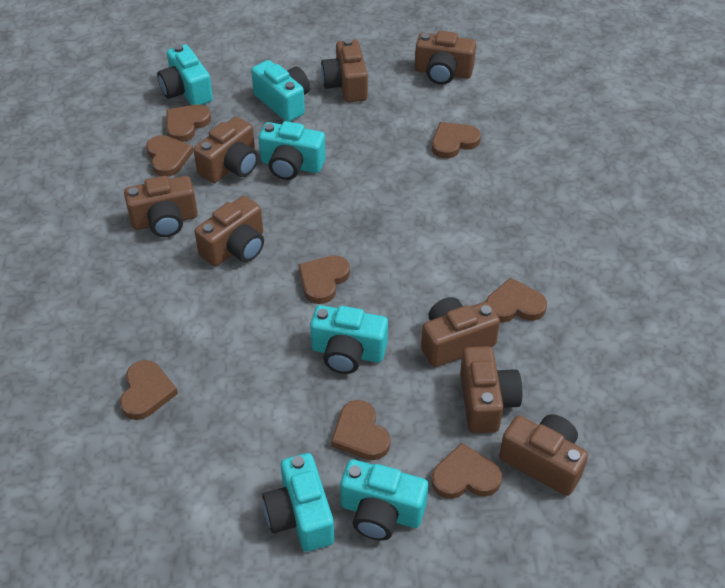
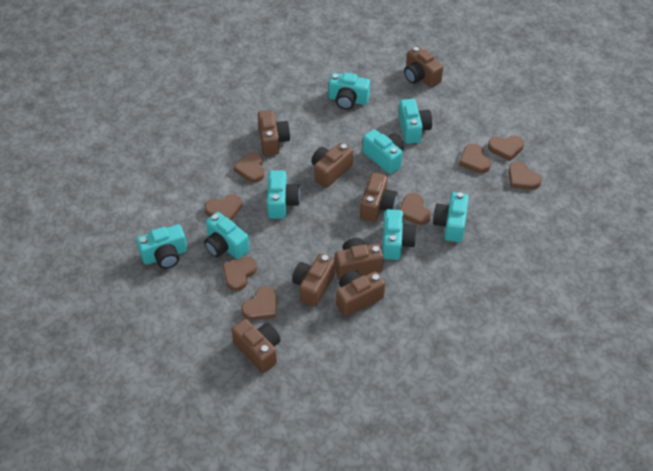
turquoise camera: 6 -> 8

